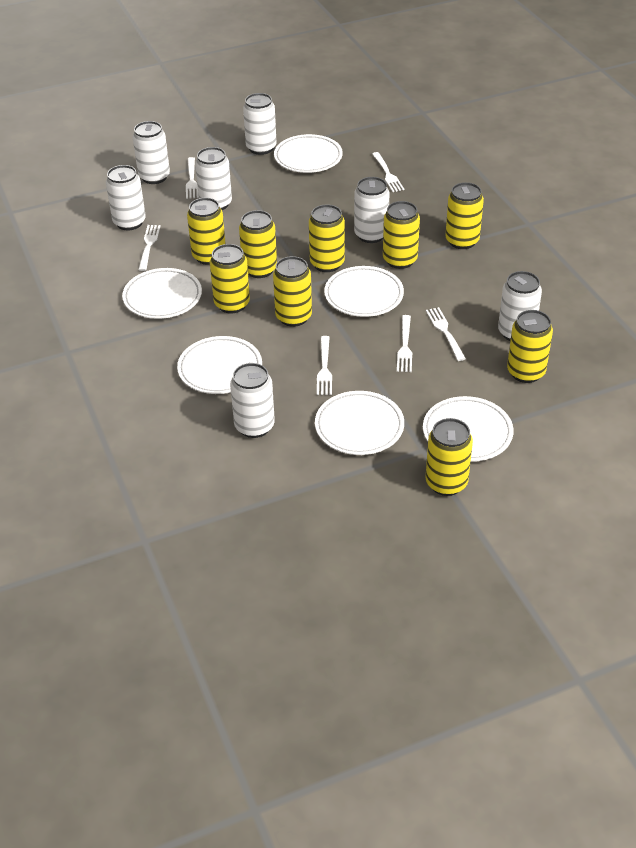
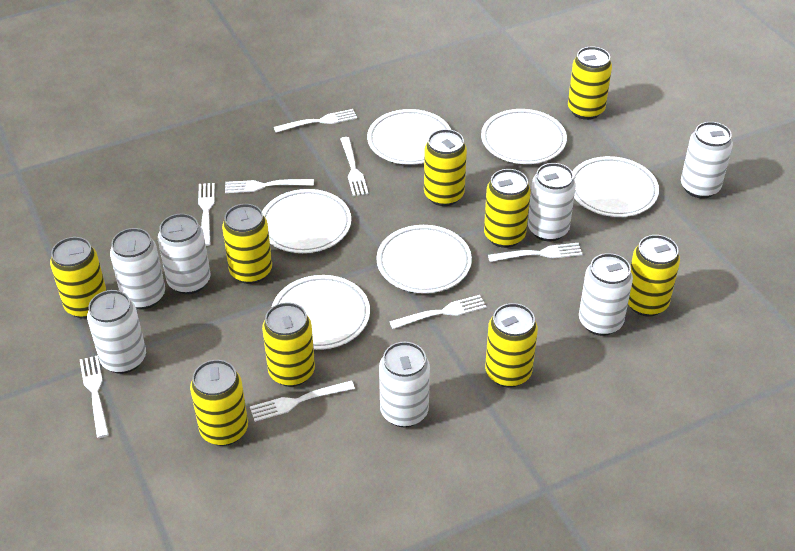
white fork: 6 -> 8

